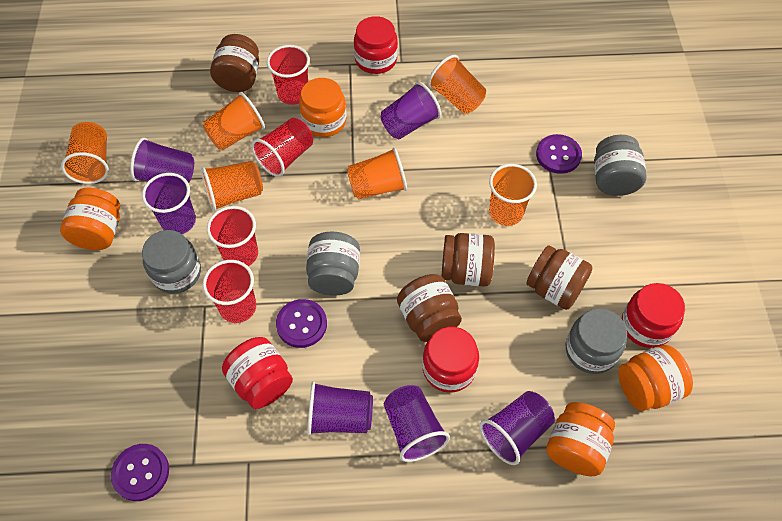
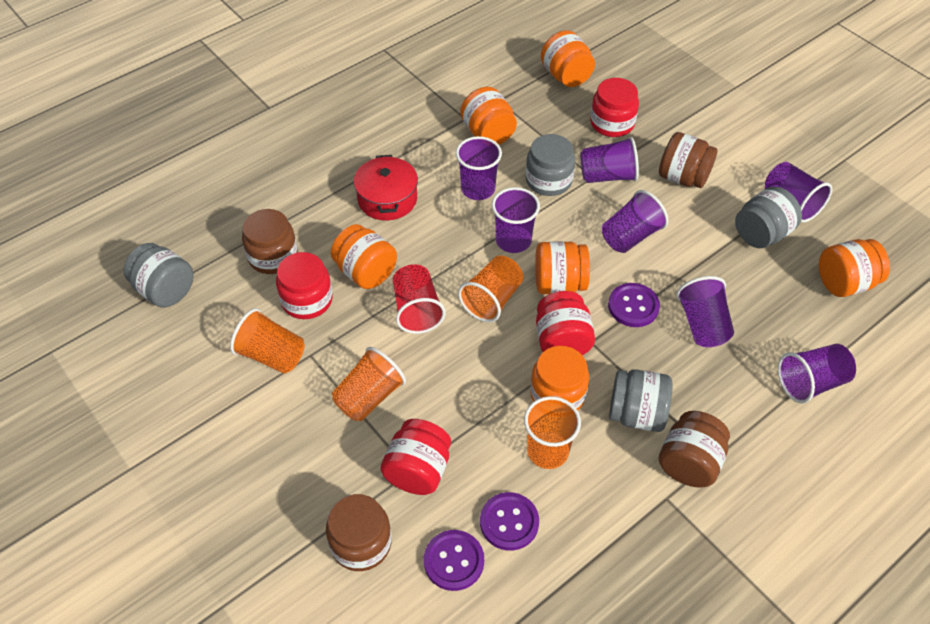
orange cup: 6 -> 4
orange jar: 4 -> 6
purple cup: 6 -> 7
red cup: 4 -> 1
red pot: 0 -> 1

